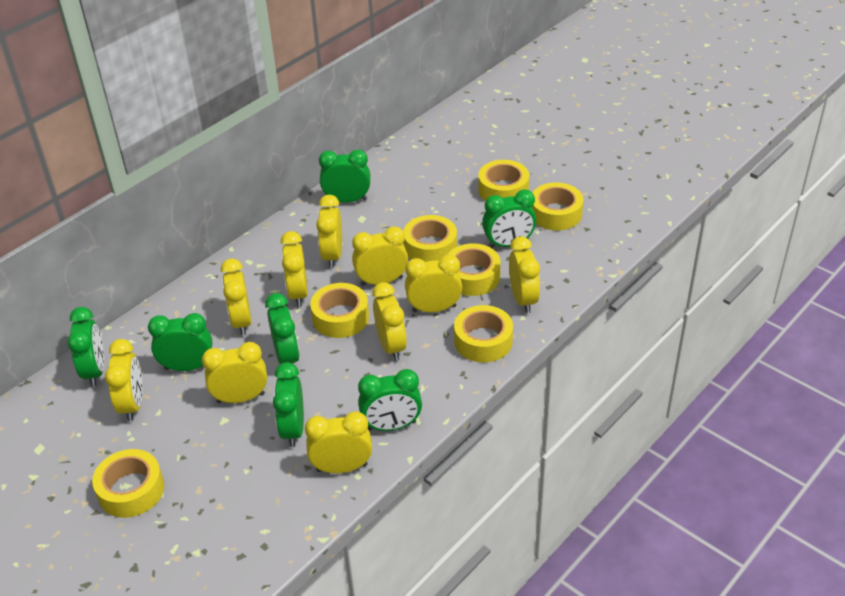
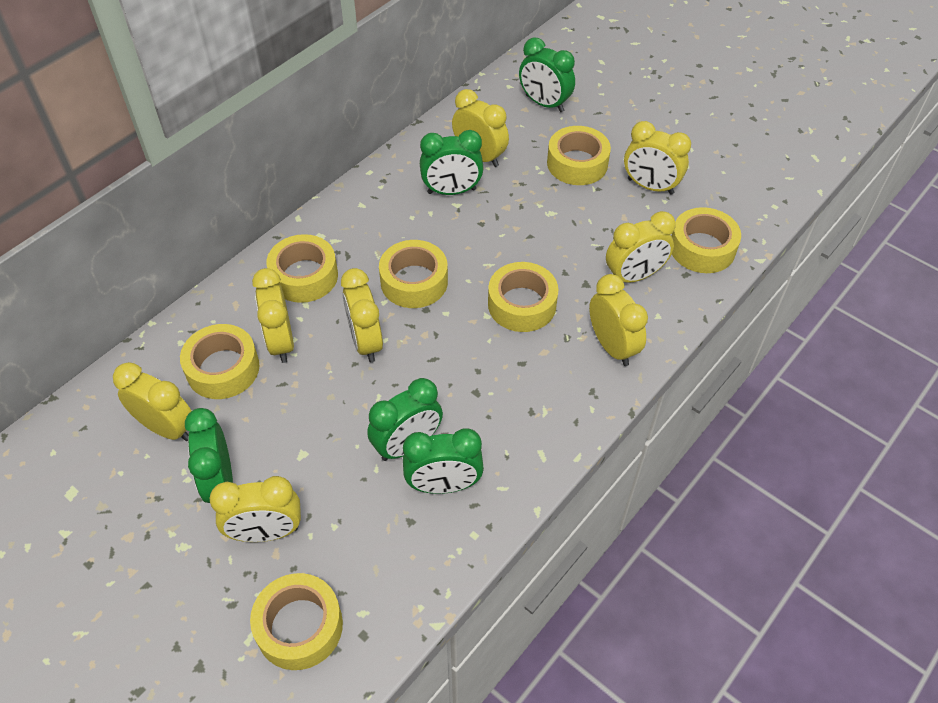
green clock: 7 -> 5
yellow clock: 10 -> 8

